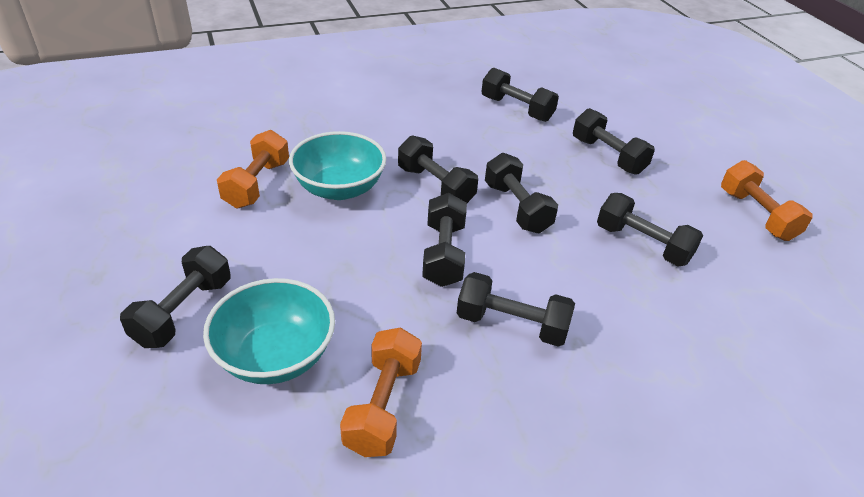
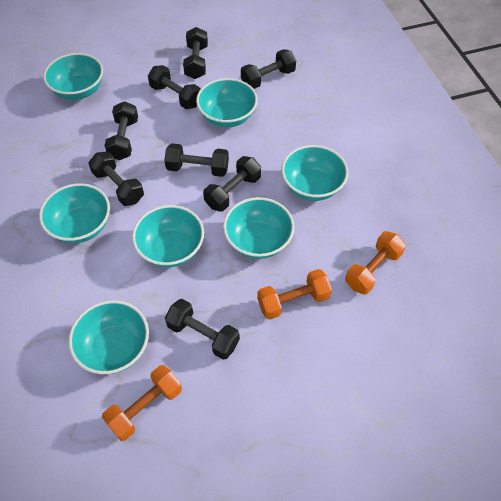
turquoise bowl: 2 -> 7

